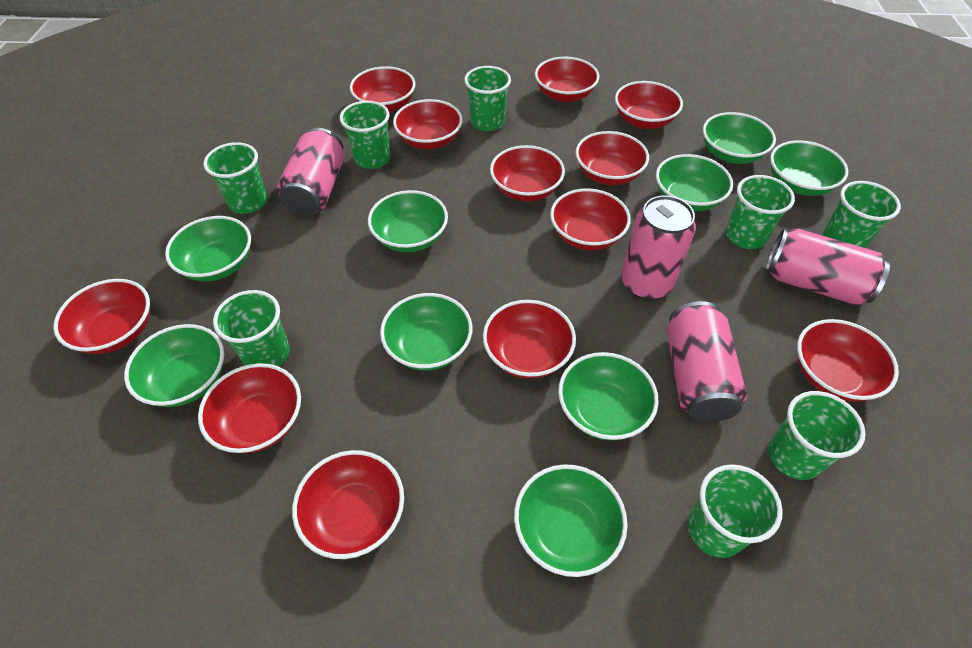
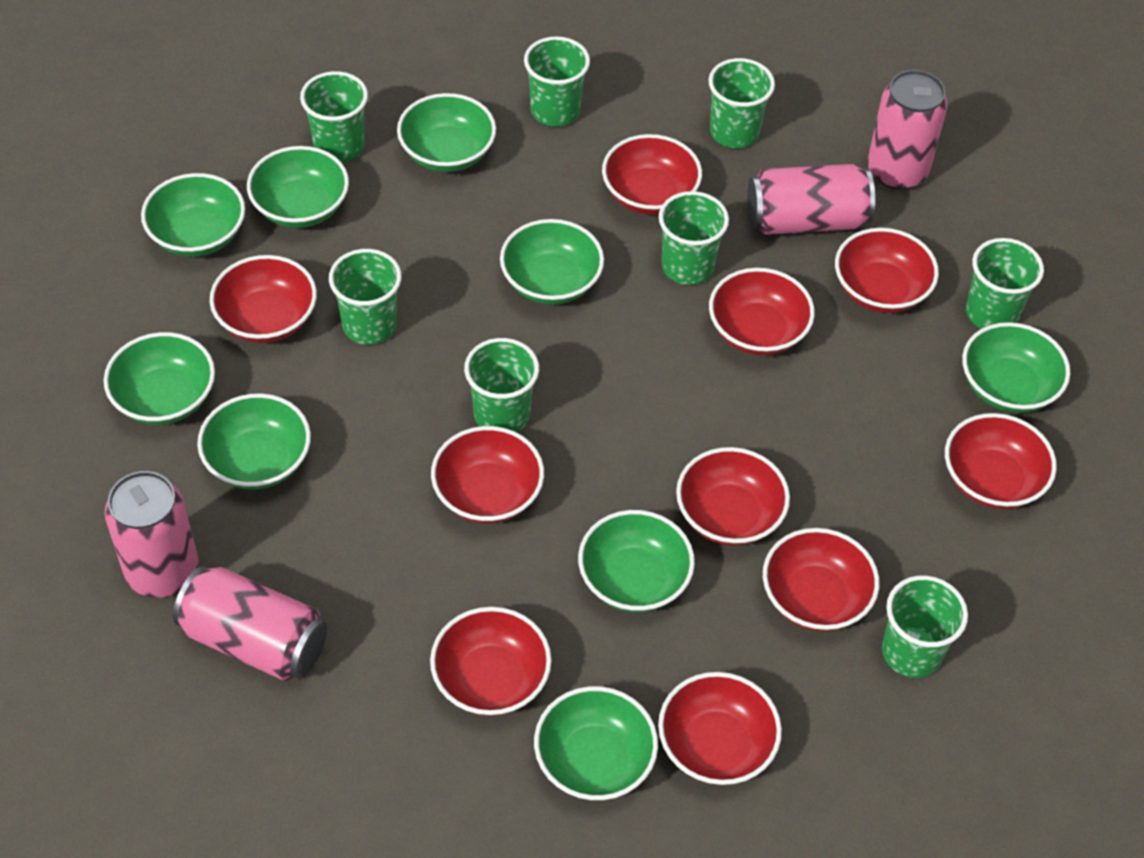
red bowl: 12 -> 10

